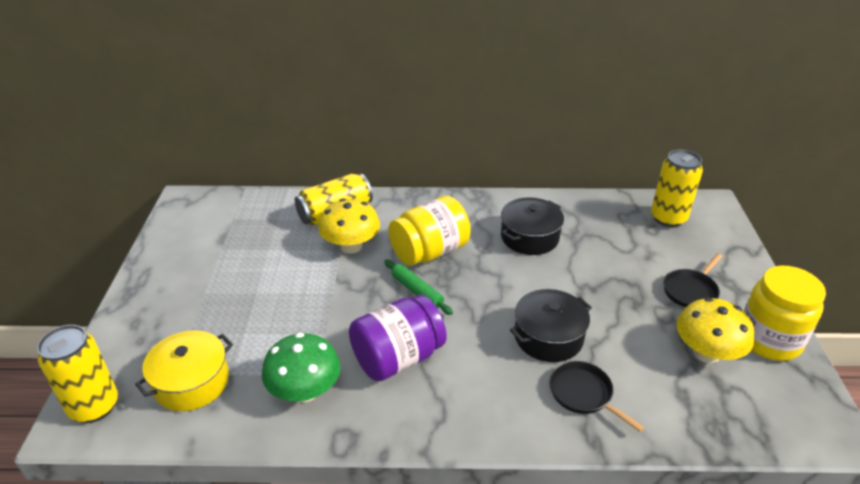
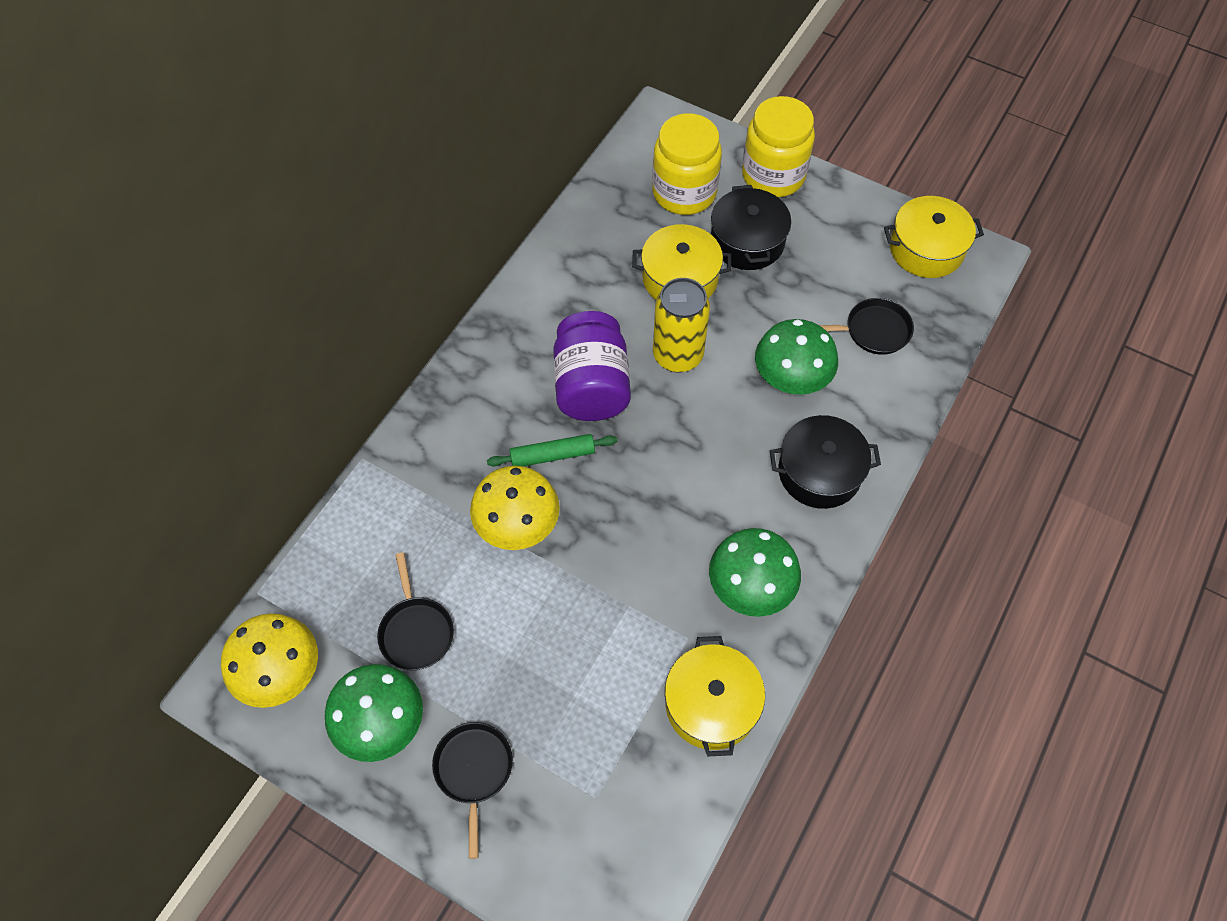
black pan: 2 -> 3
green mushroom: 1 -> 3
yellow can: 3 -> 1
yellow pot: 1 -> 3

